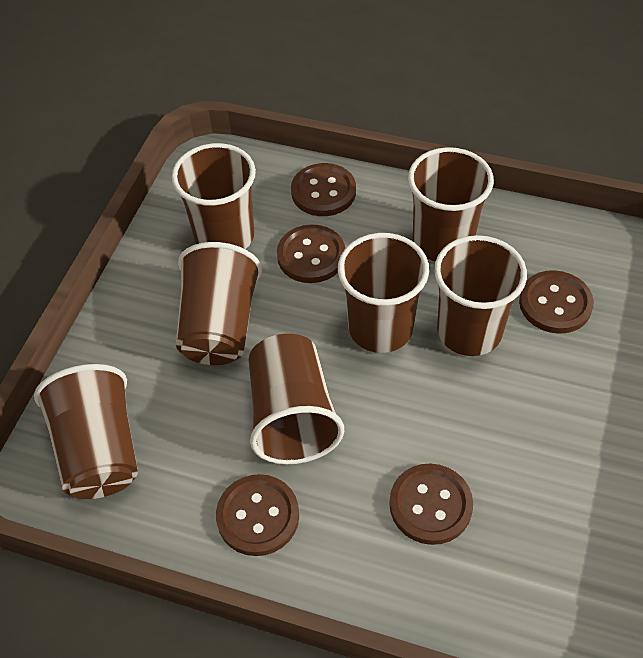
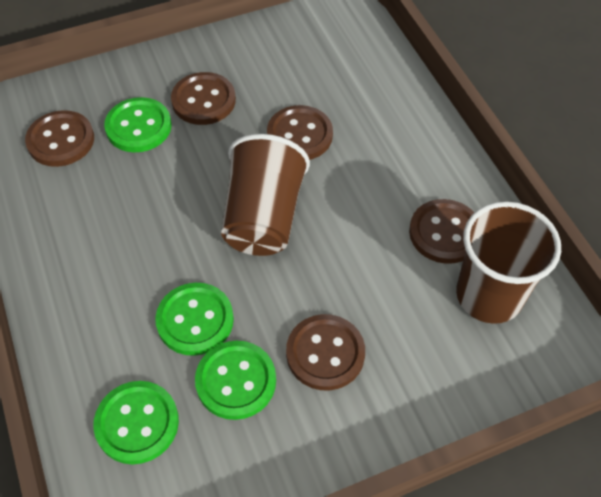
brown cup: 7 -> 2
green button: 0 -> 4

